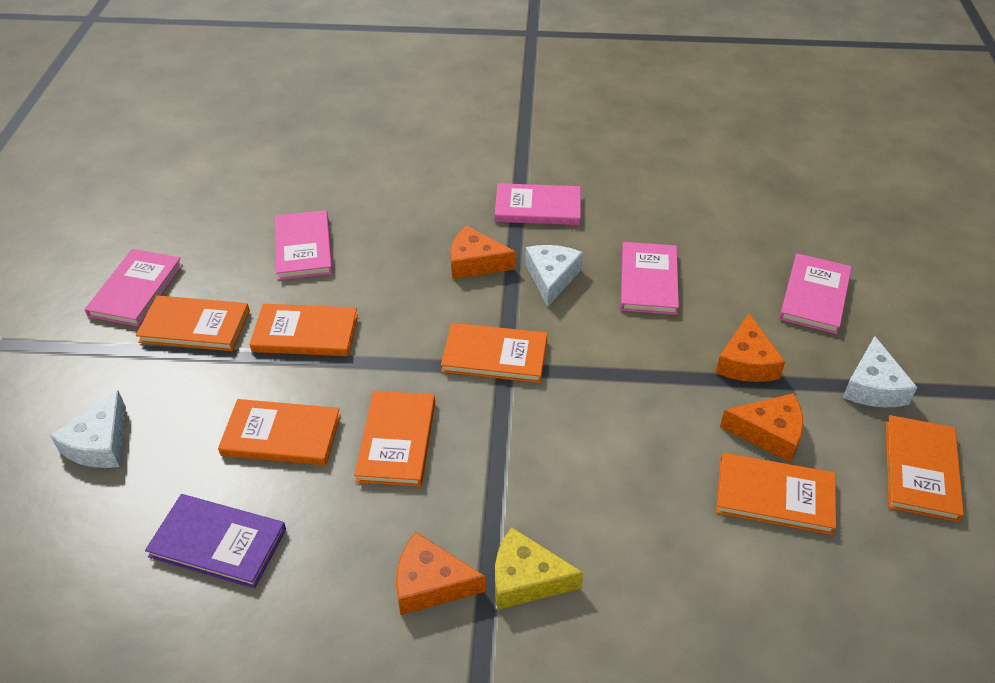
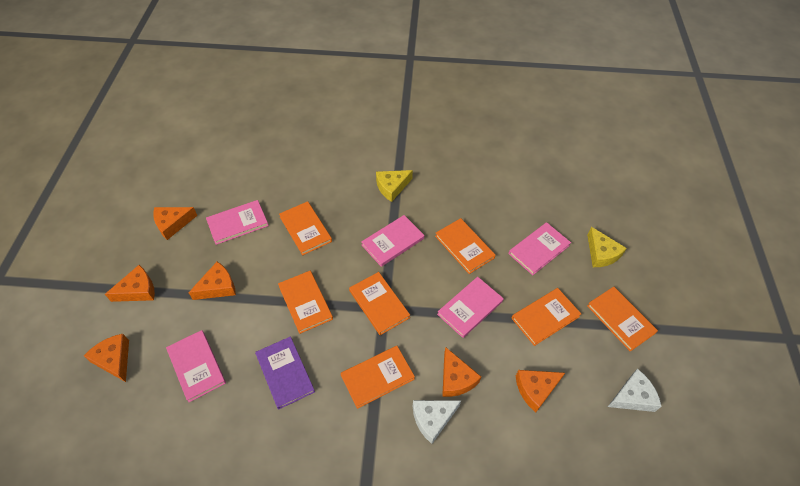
orange cheese: 4 -> 6
white cheese: 3 -> 2
yellow cheese: 1 -> 2

